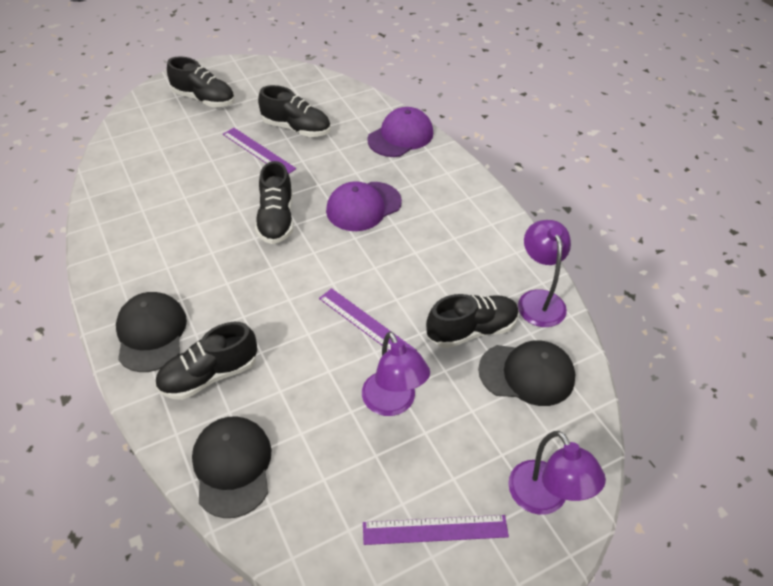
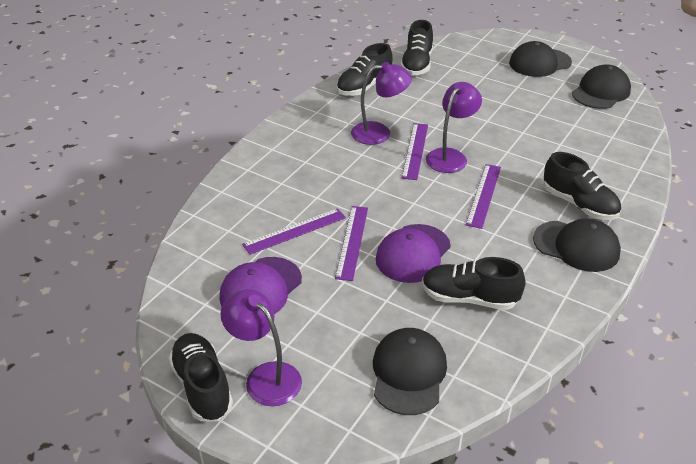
black cap: 3 -> 4
purple ruler: 3 -> 4

